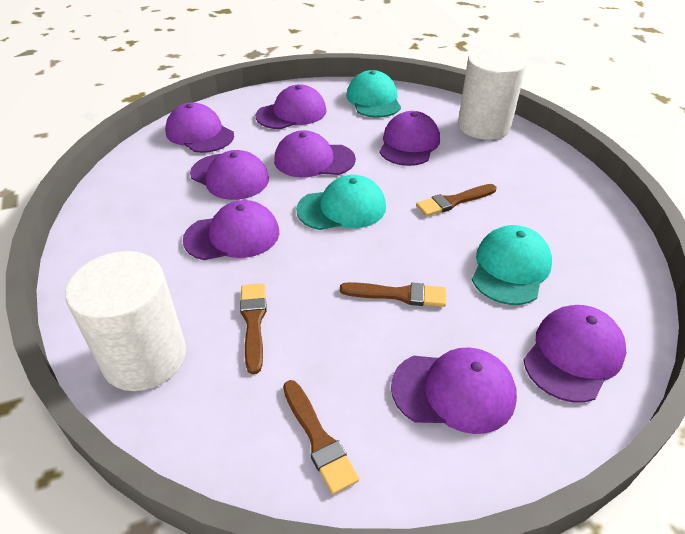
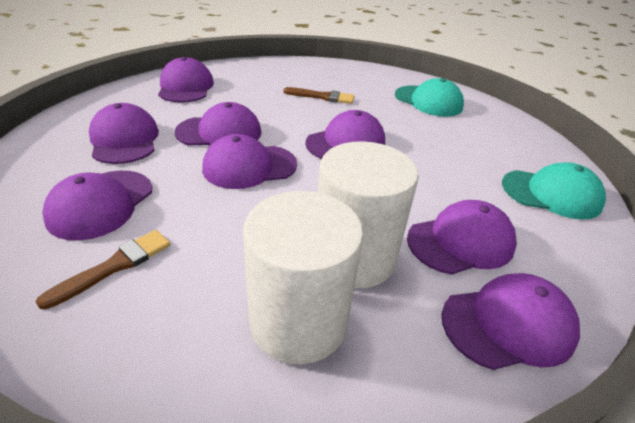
brown brush: 4 -> 2
turquoise cap: 3 -> 2

